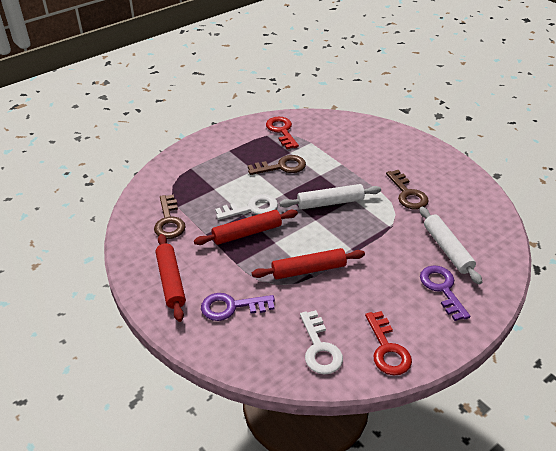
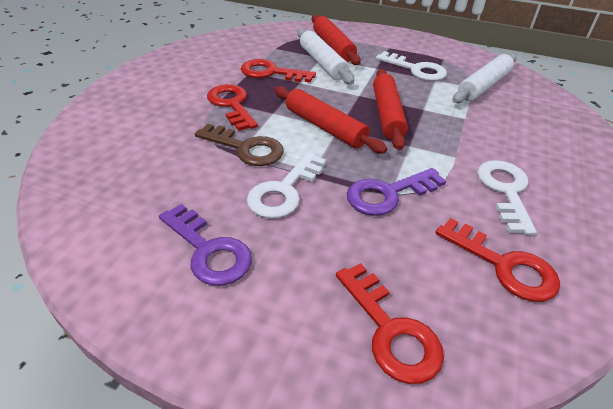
brown key: 3 -> 1
red key: 2 -> 4
white key: 2 -> 3

